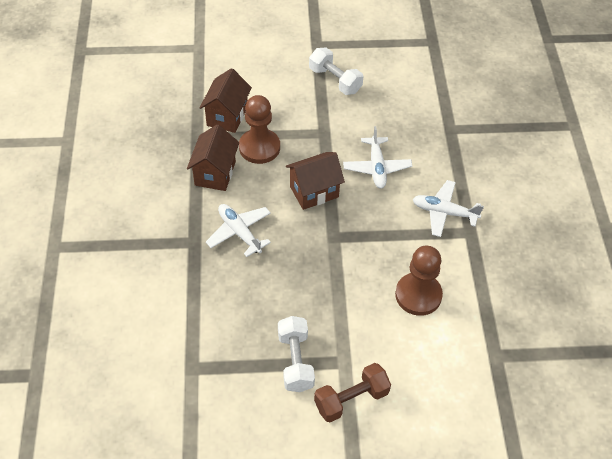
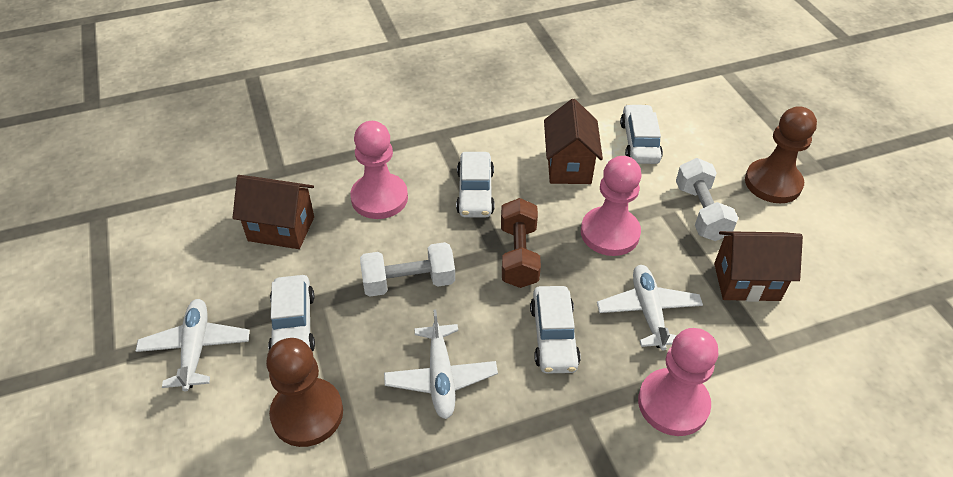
pink pawn: 0 -> 3
white car: 0 -> 4

